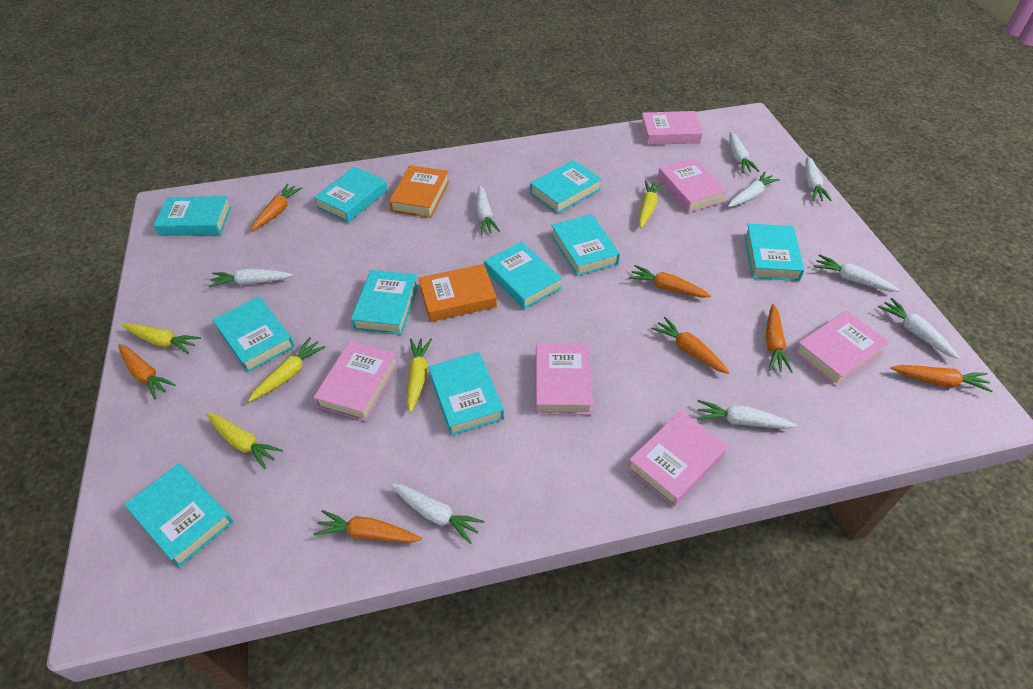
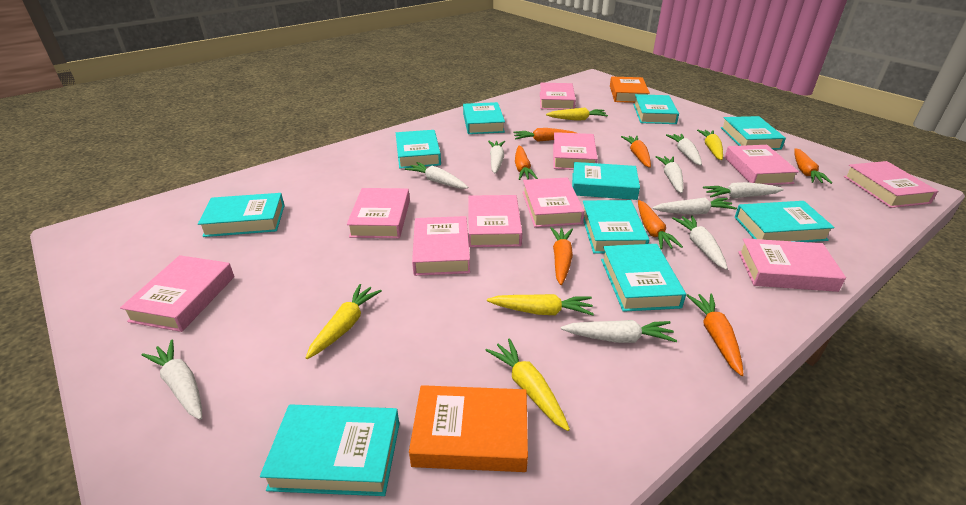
pink book: 6 -> 10

